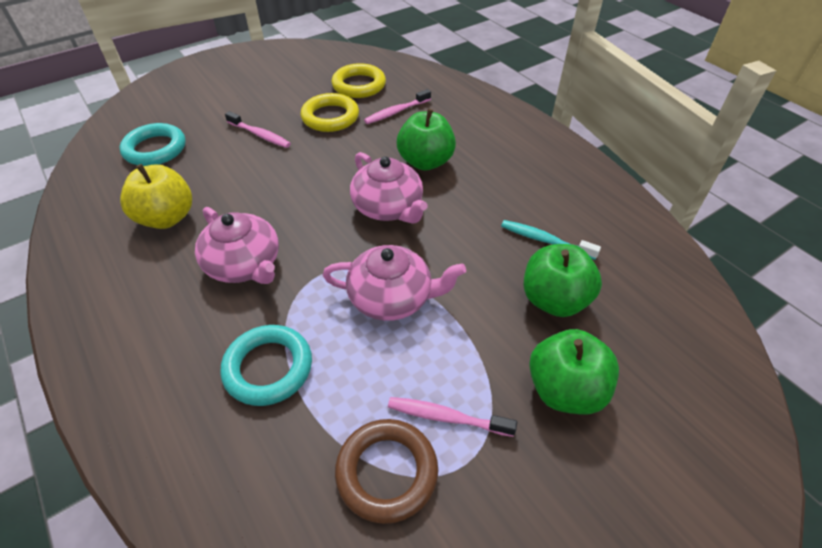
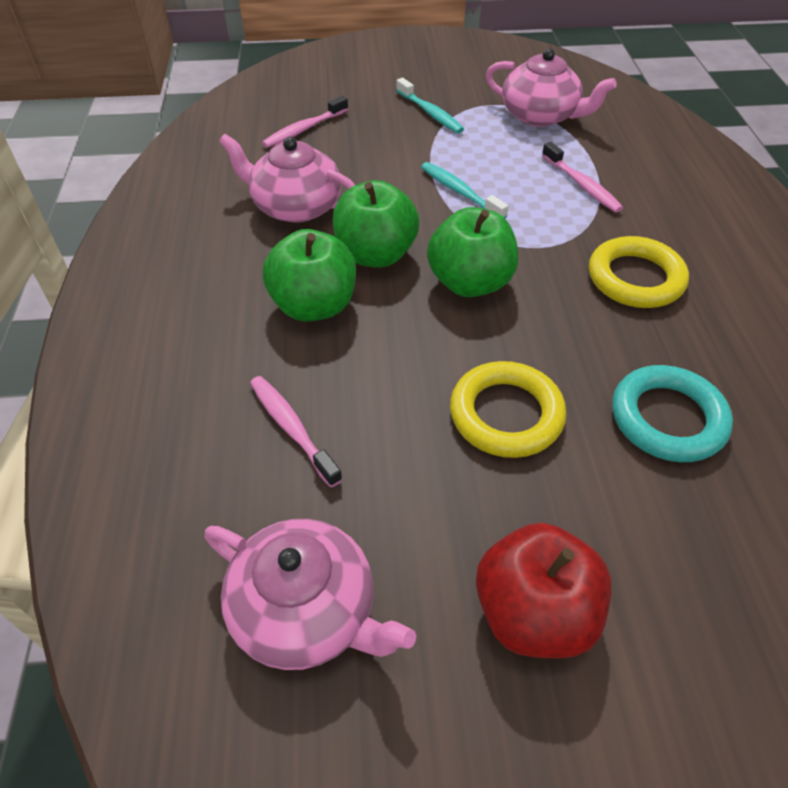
brown ring: 1 -> 0
red apple: 0 -> 1
turquoise ring: 2 -> 1
turquoise toothbrush: 1 -> 2
yellow apple: 1 -> 0

